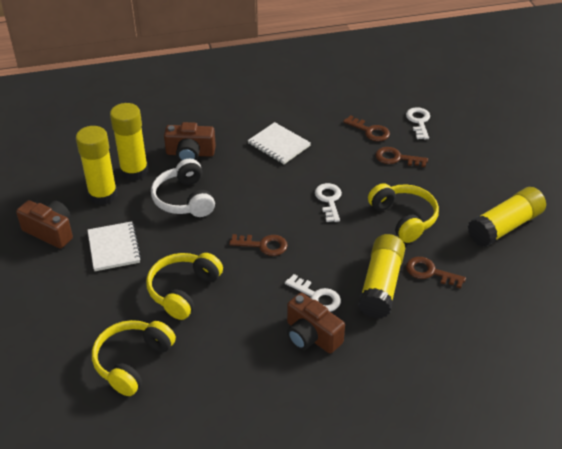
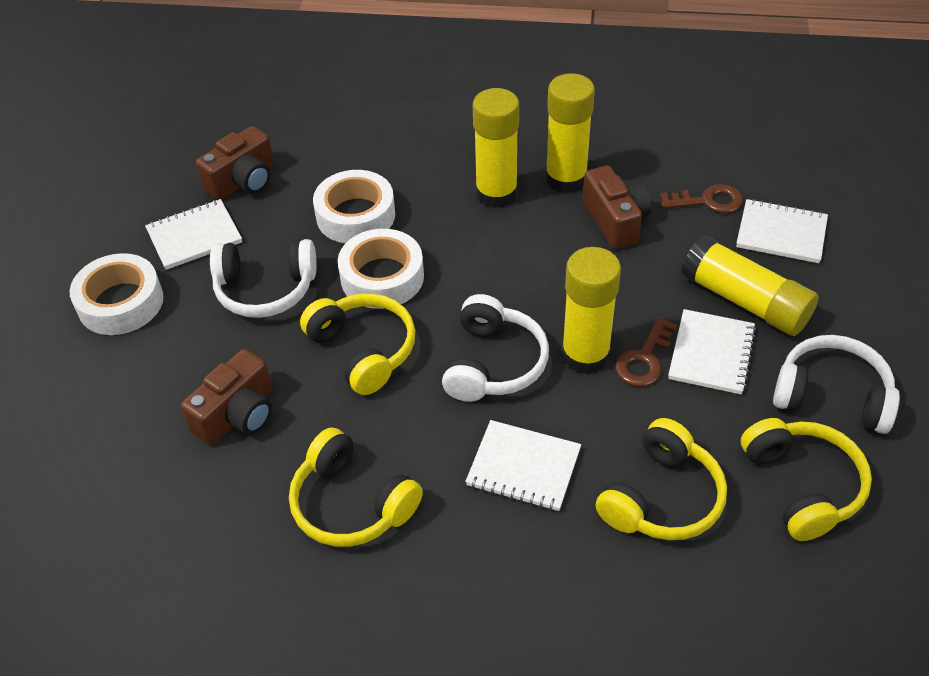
brown key: 4 -> 2
white headphones: 1 -> 3
white key: 3 -> 0
white notebook: 2 -> 4
white tape: 0 -> 3
yellow headphones: 3 -> 4

